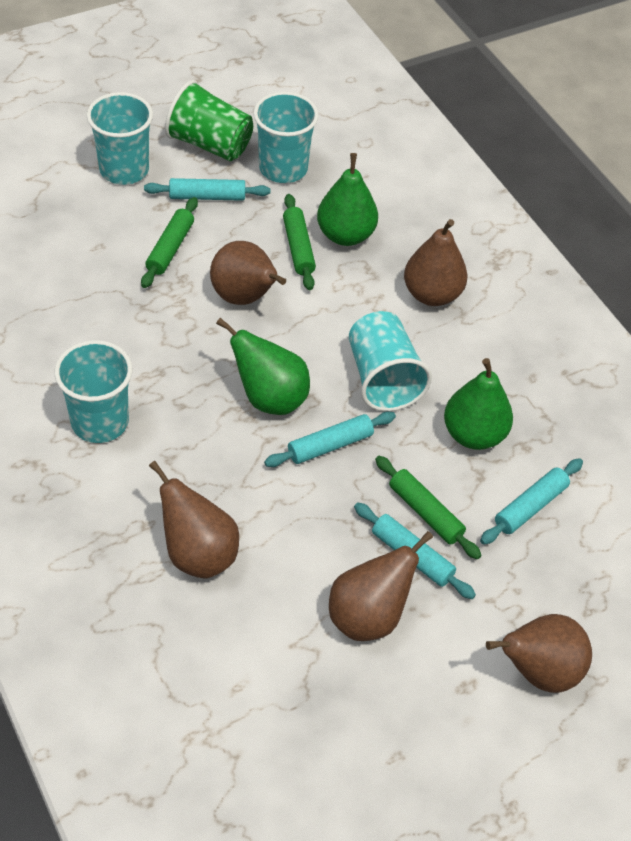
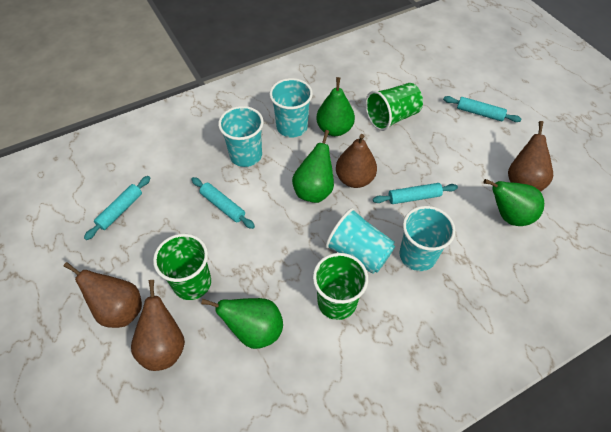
brown pear: 5 -> 4
green cup: 1 -> 3
green pear: 3 -> 4
green rolling pin: 3 -> 0

